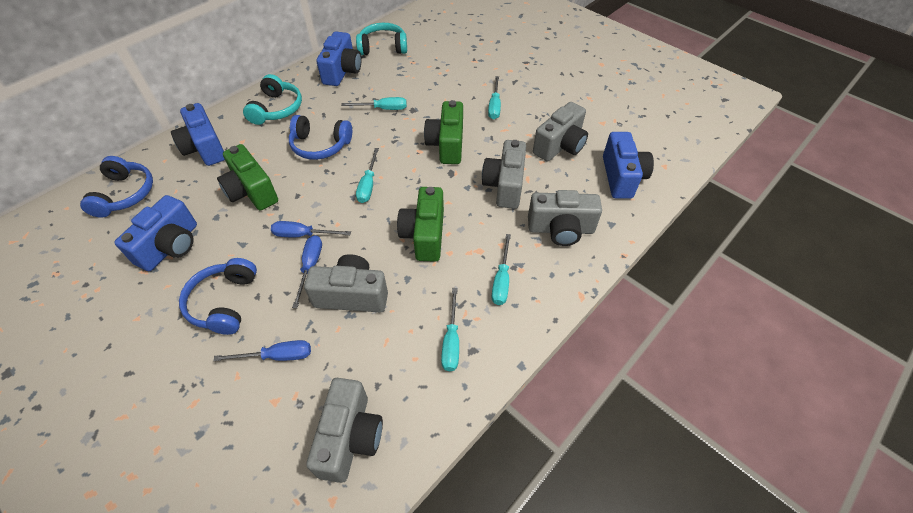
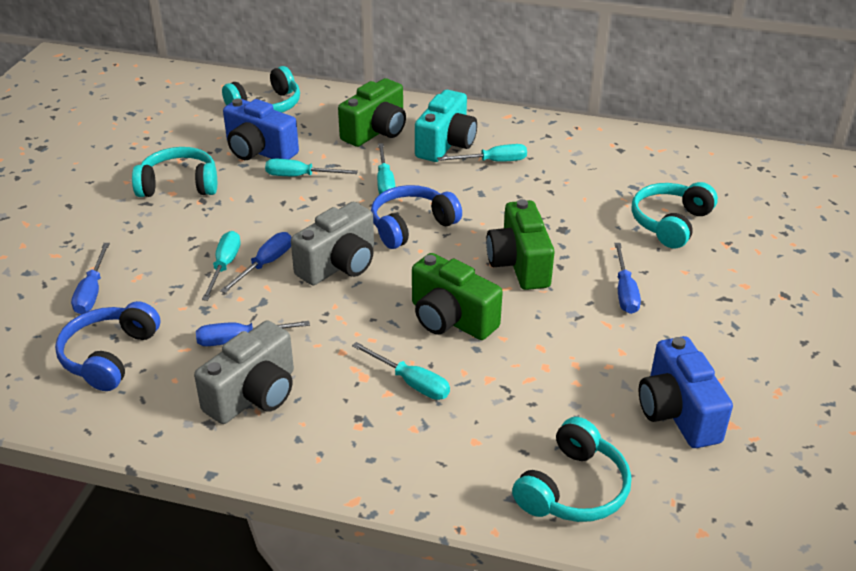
blue camera: 4 -> 2
blue headphones: 3 -> 2
blue screwdriver: 3 -> 4
grey camera: 5 -> 2
turquoise camera: 0 -> 1
turquoise headphones: 2 -> 4

